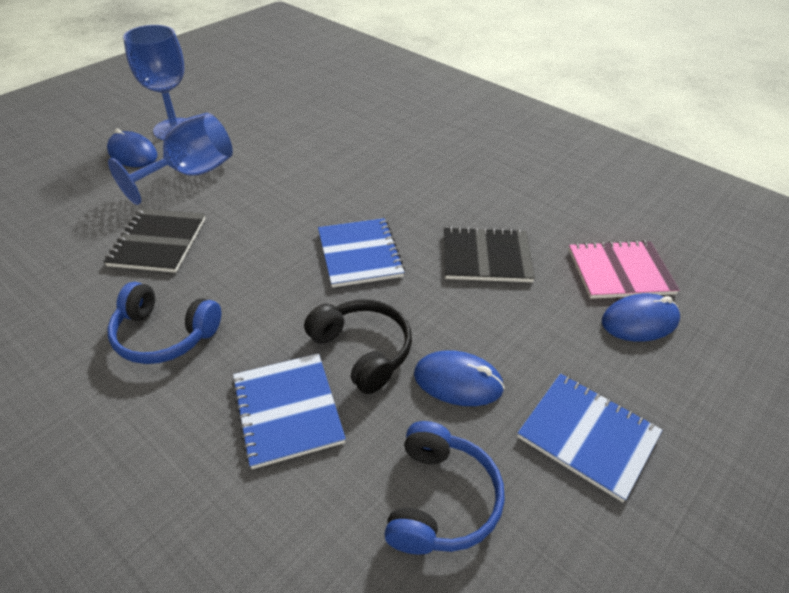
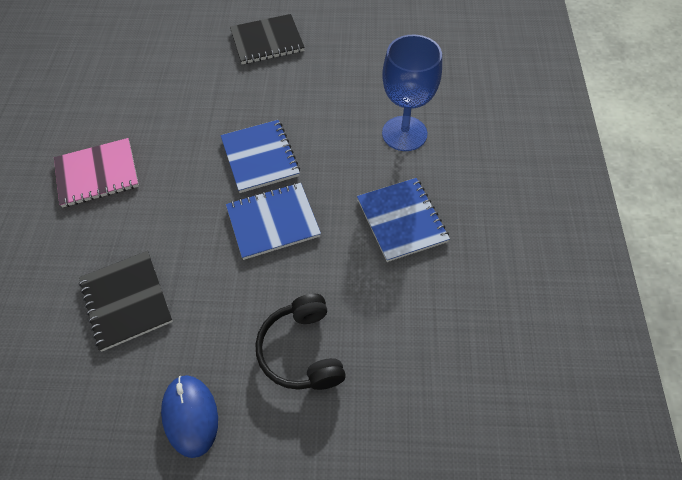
blue goblet: 2 -> 1
blue headphones: 2 -> 0
blue mouse: 3 -> 1

